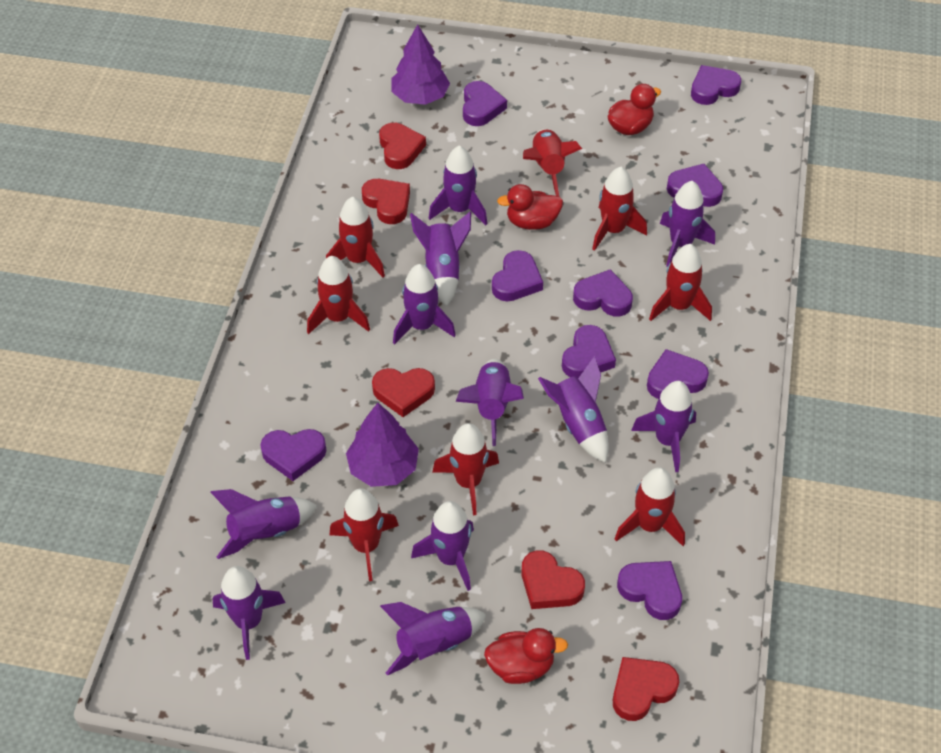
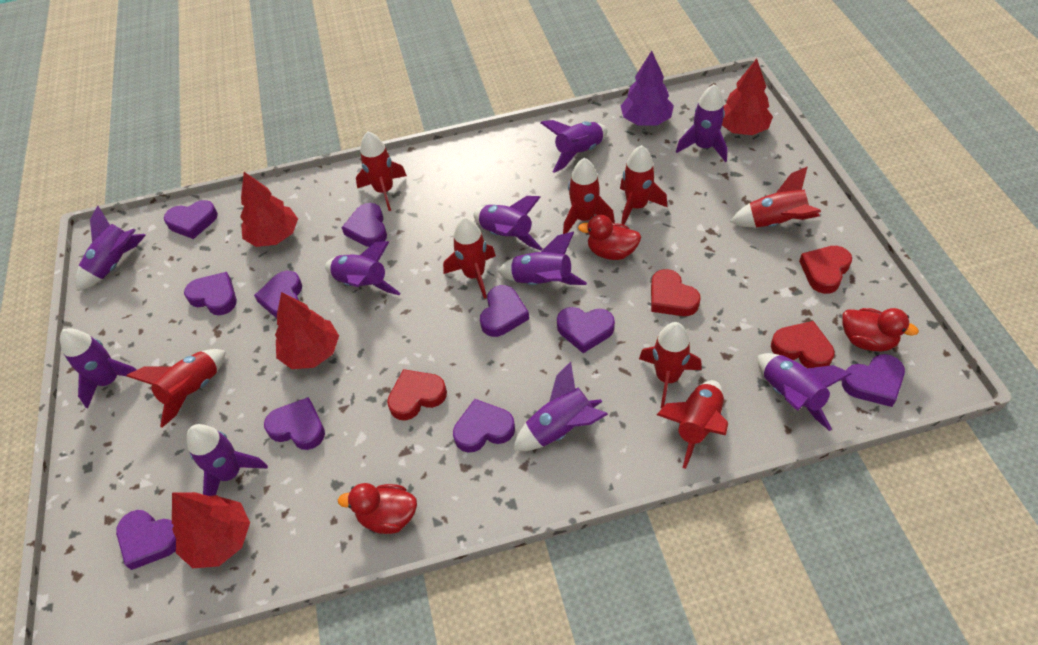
purple heart: 9 -> 10
purple rocket: 11 -> 10
purple tree: 2 -> 1
red heart: 5 -> 4
red tree: 0 -> 4

